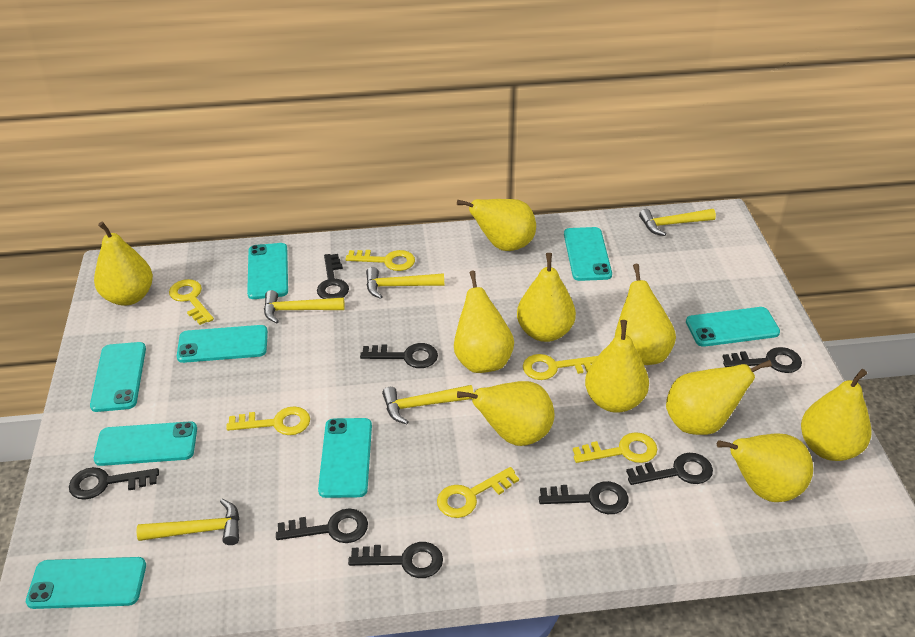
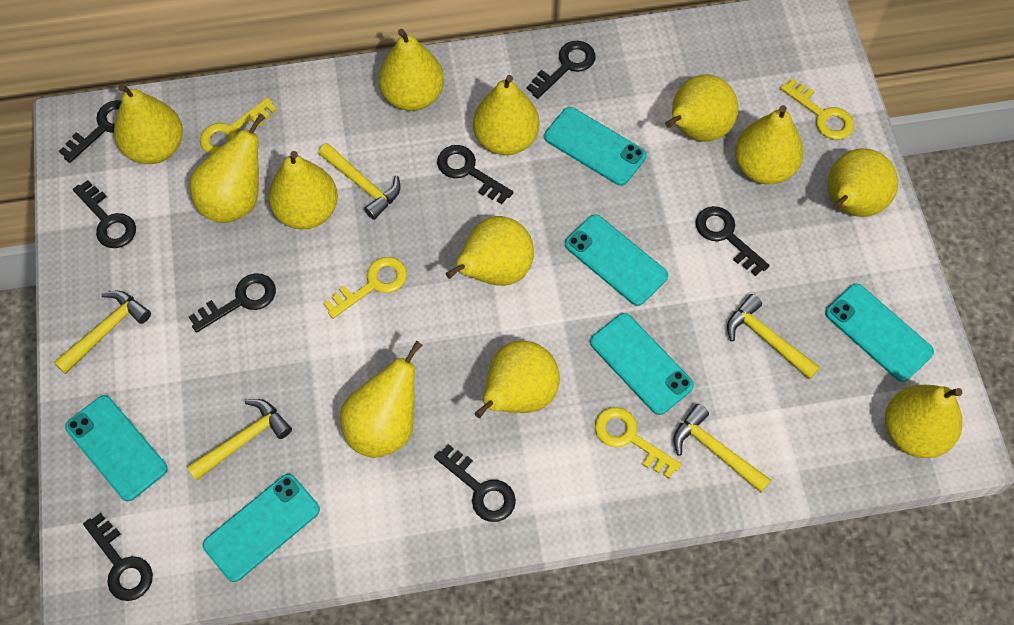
turquoise phone: 8 -> 6
yellow key: 6 -> 4
yellow pear: 10 -> 12

